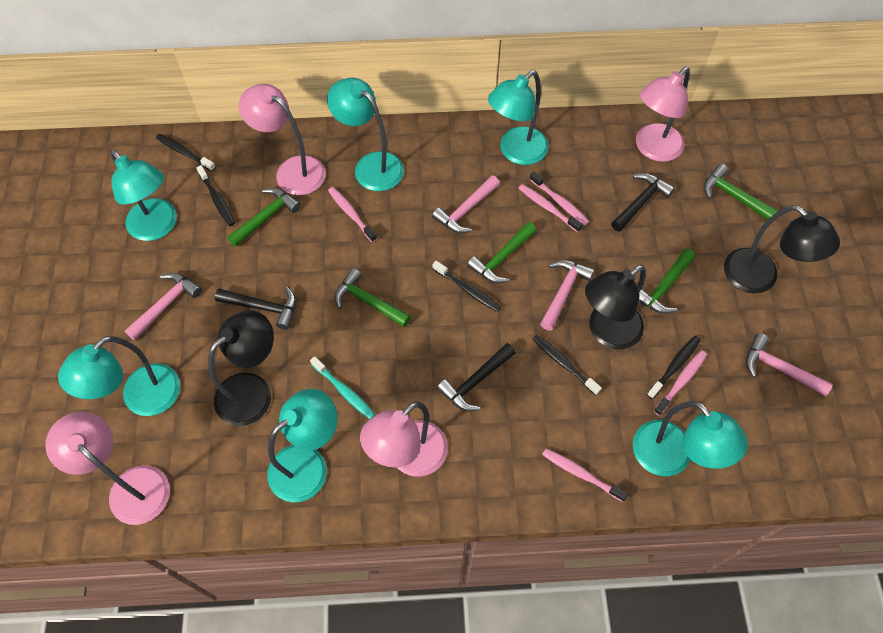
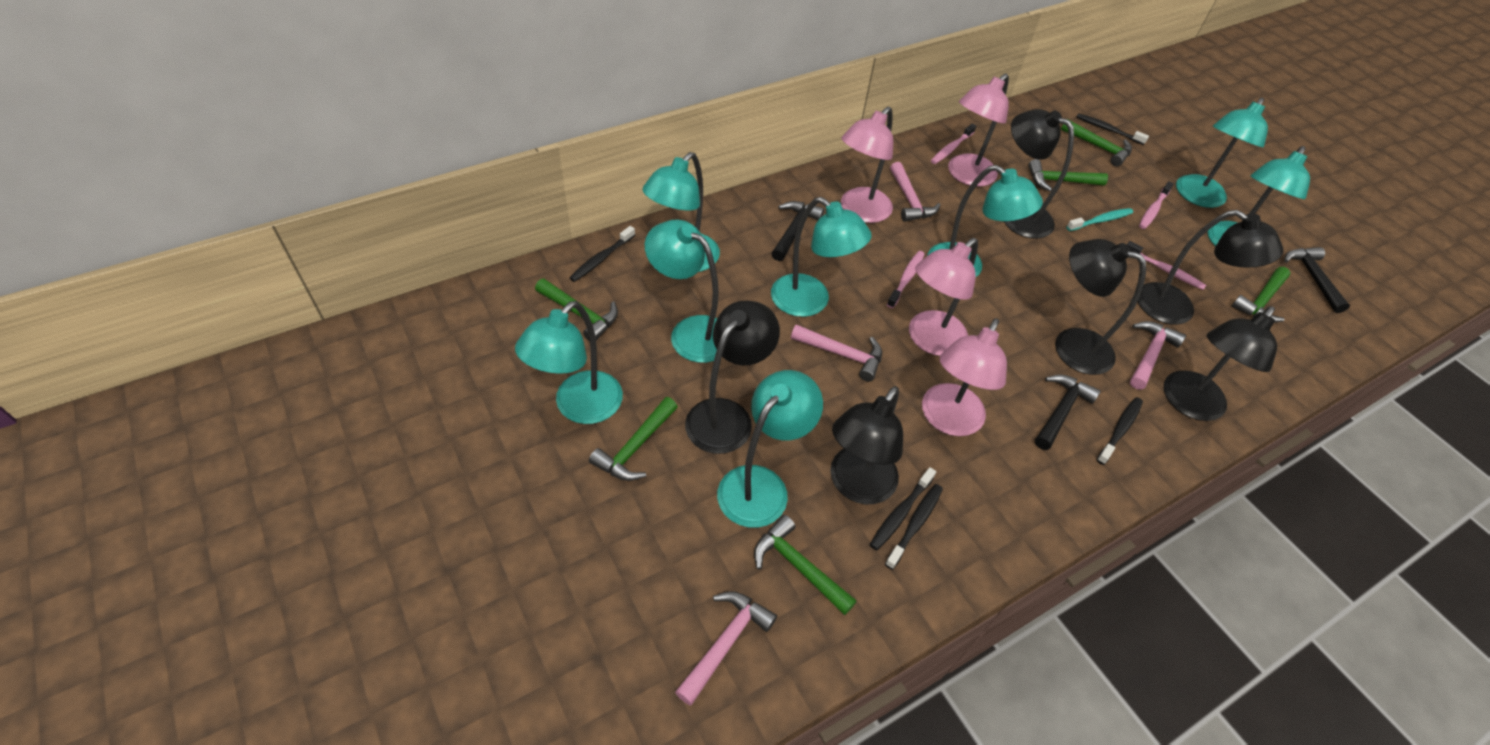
black lamp: 3 -> 6
green hammer: 5 -> 6
pink toothbrush: 5 -> 4
turquoise lamp: 6 -> 8

